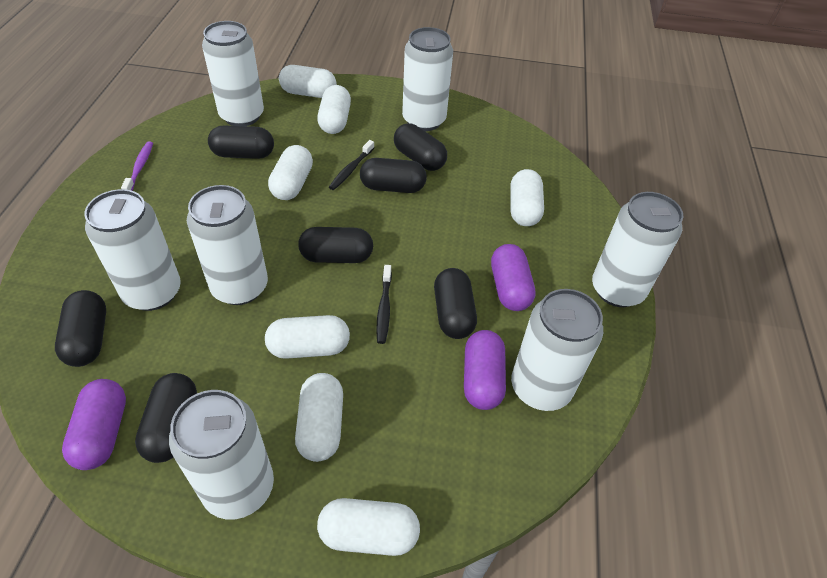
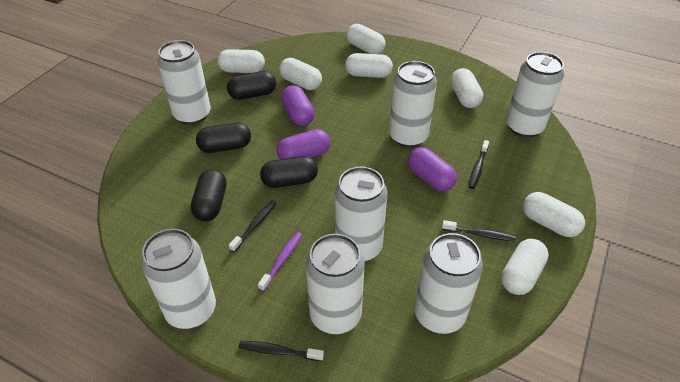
black capsule: 7 -> 4
black toothbrush: 2 -> 4

